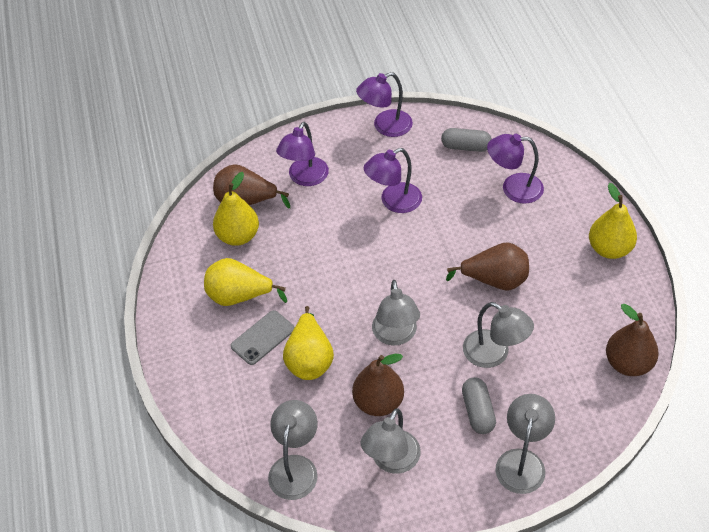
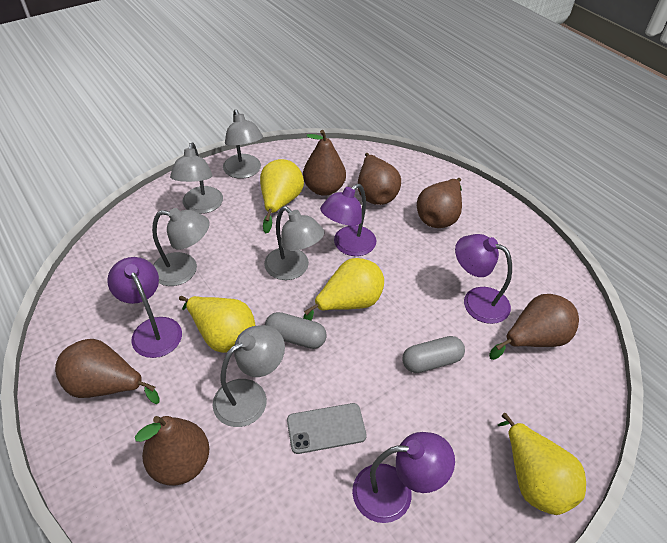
brown pear: 4 -> 6

